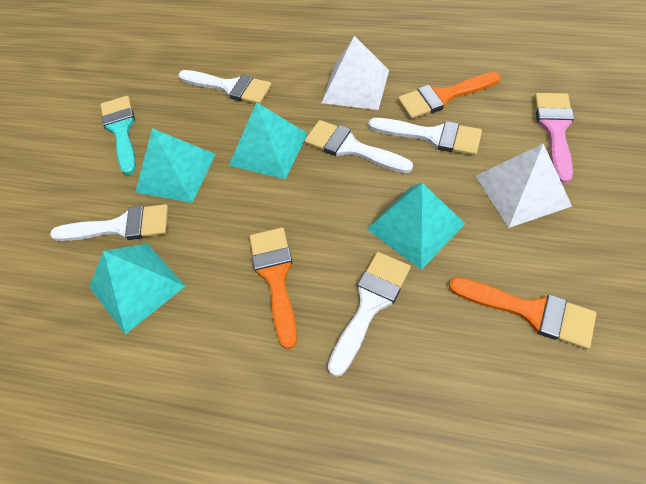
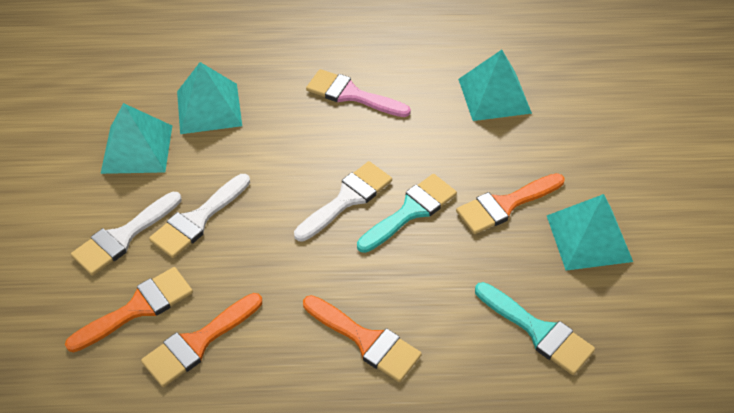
orange brush: 3 -> 4
turquoise brush: 1 -> 2
white brush: 5 -> 3
white pyramid: 2 -> 0

